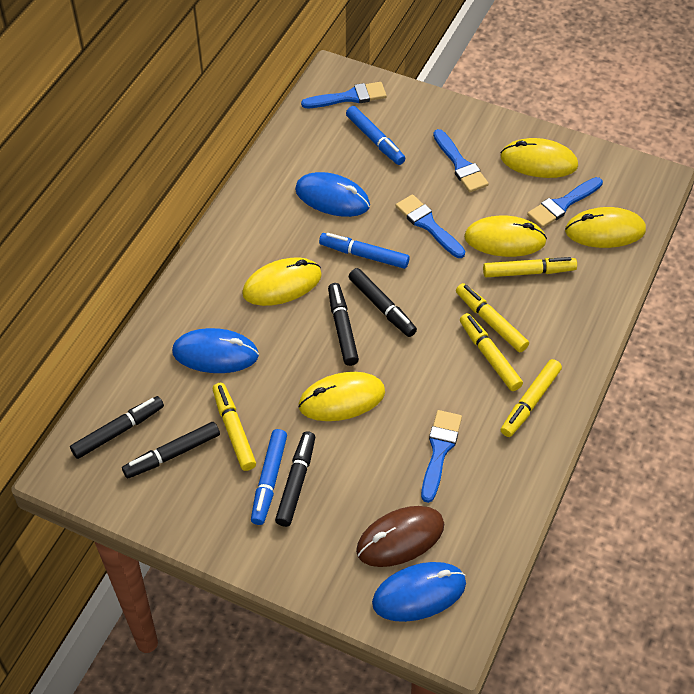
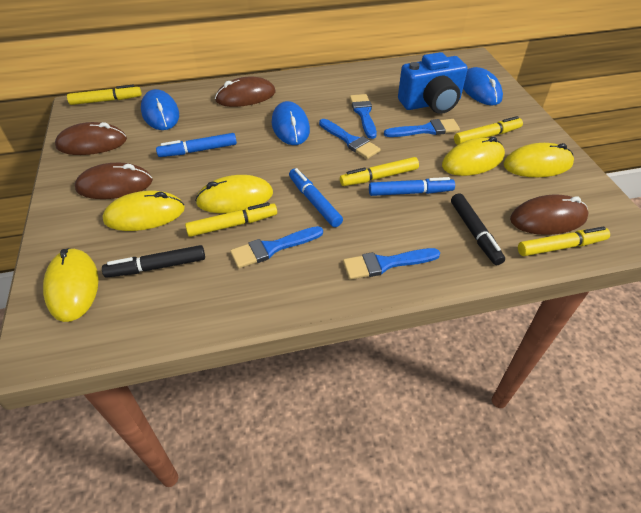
black marker: 5 -> 2
blue camera: 0 -> 1
brown mouse: 1 -> 4

